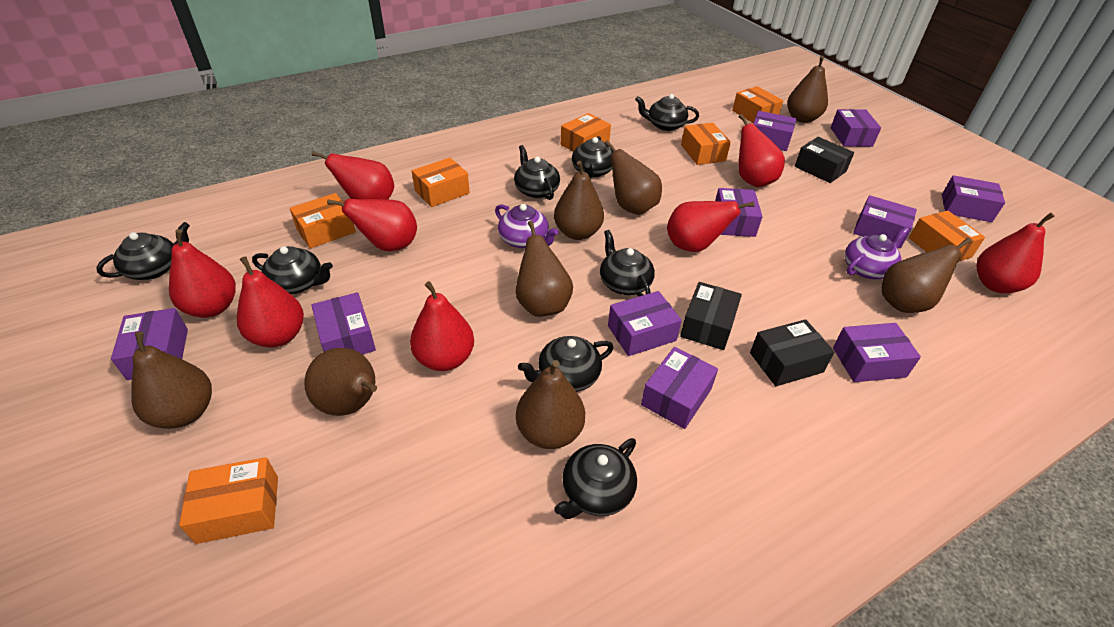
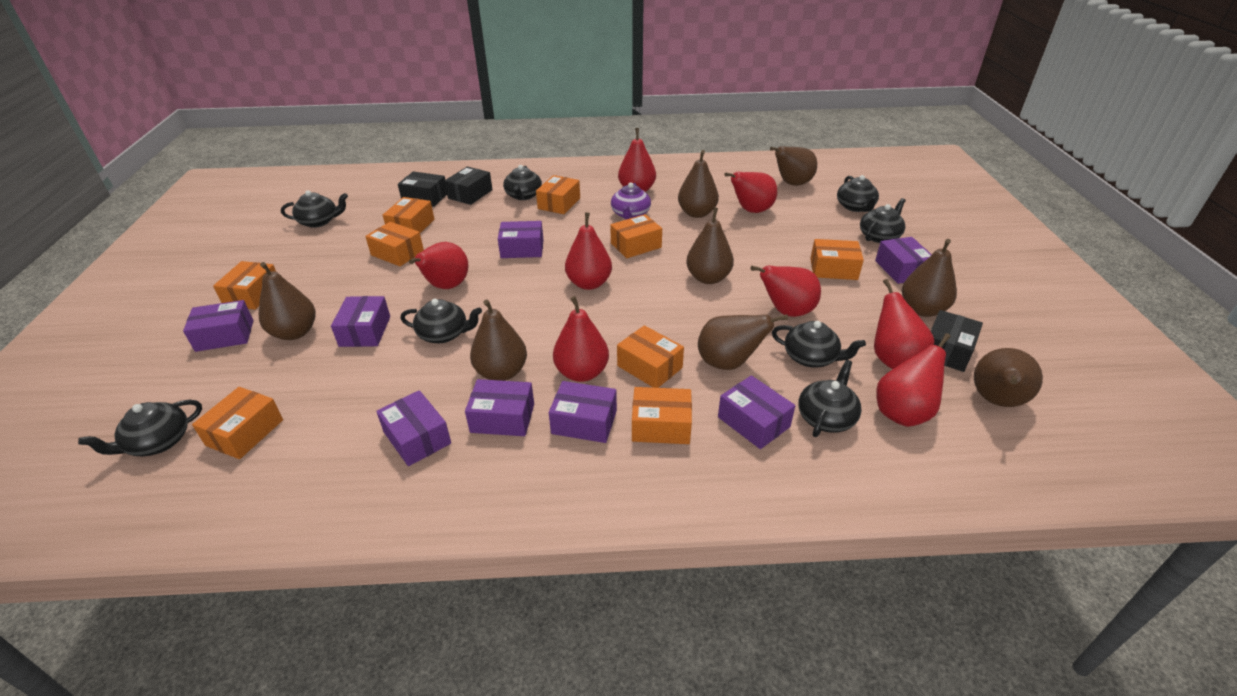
orange box: 7 -> 9
purple box: 10 -> 8
purple teapot: 2 -> 1

